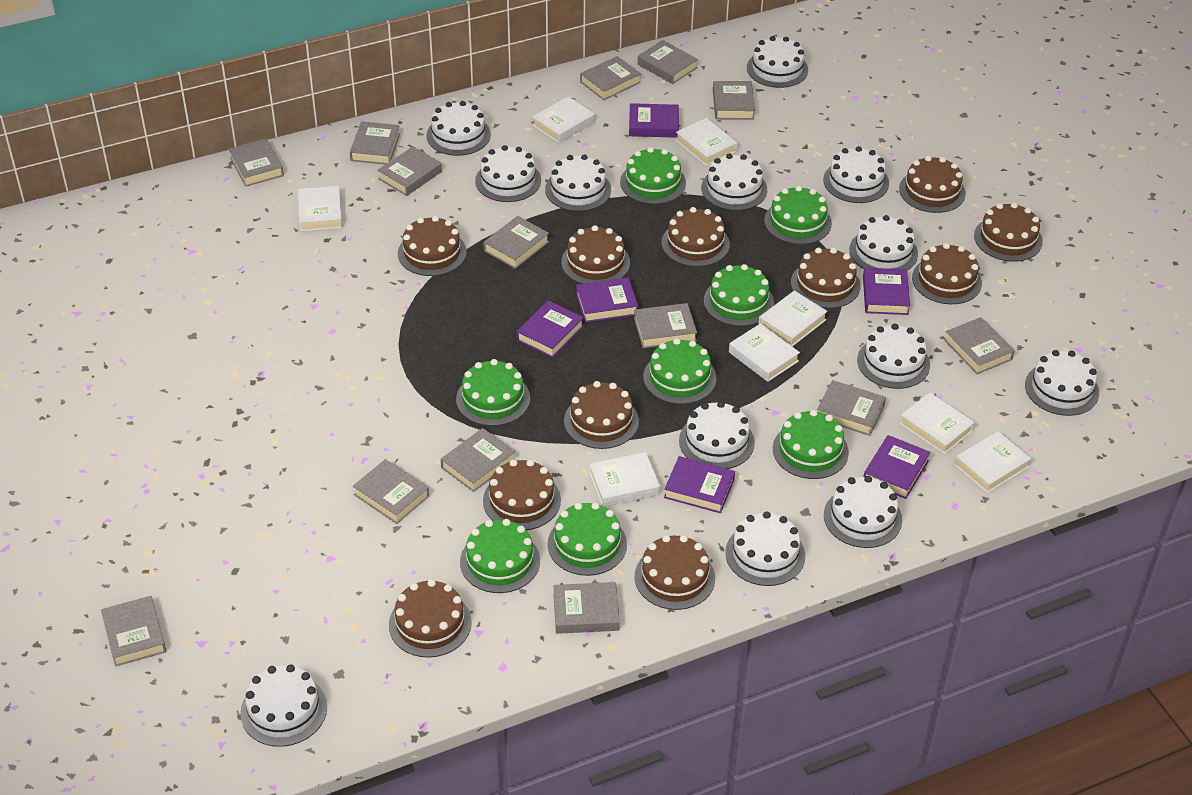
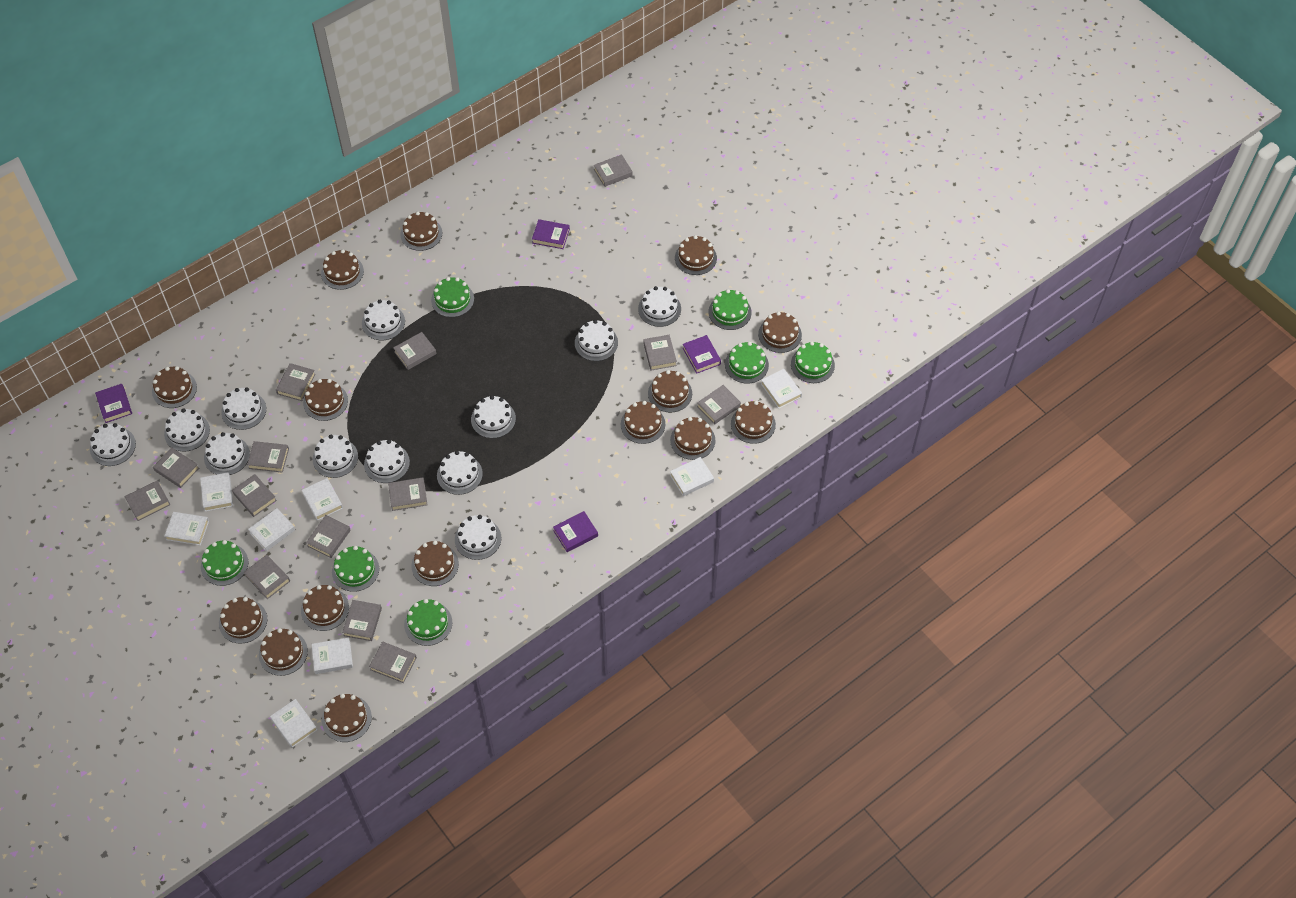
brown cake: 11 -> 15
green cake: 8 -> 7
purple book: 6 -> 4
white cake: 13 -> 12

